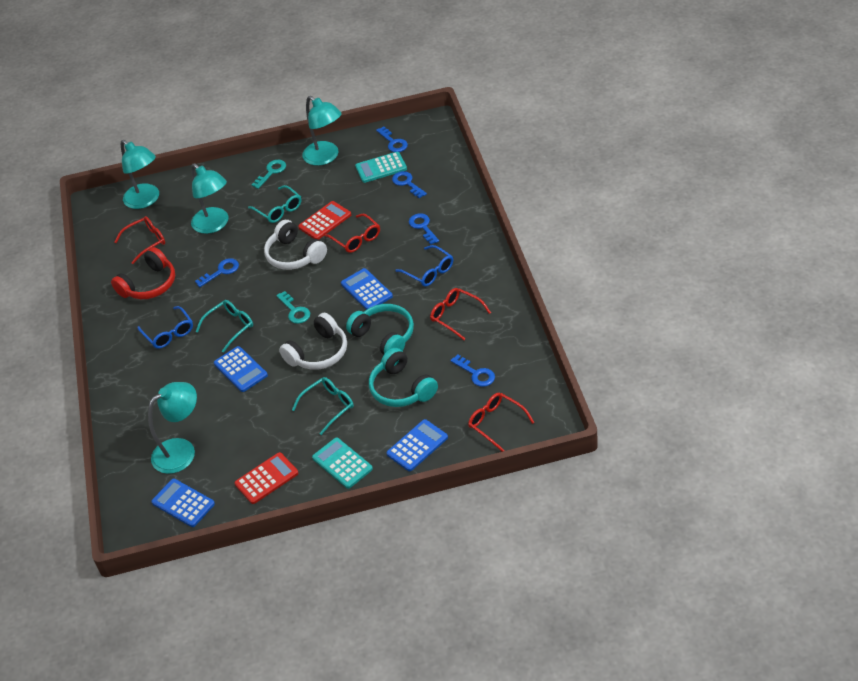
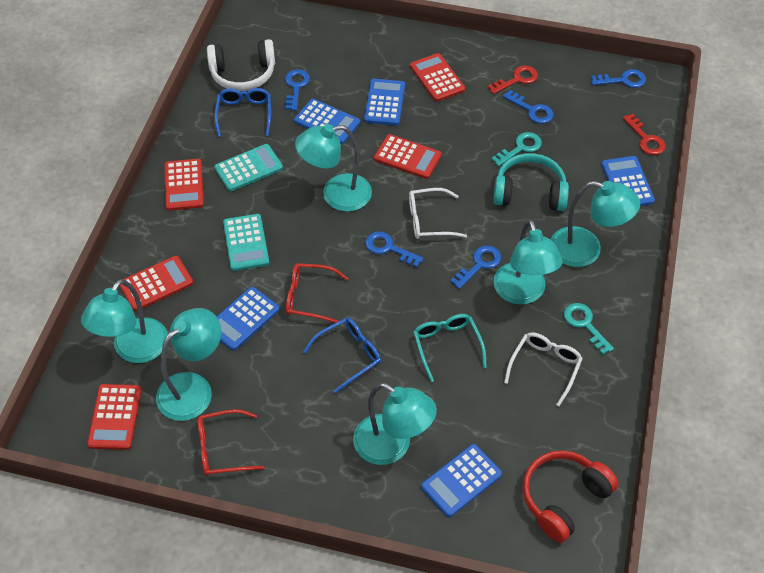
blue calculator: 4 -> 5
red calculator: 2 -> 5
red glasses: 4 -> 2
red key: 0 -> 2
turquoise glasses: 3 -> 1
turquoise headphones: 2 -> 1
turquoise lamp: 4 -> 6
white glasses: 0 -> 2
white headphones: 2 -> 1

